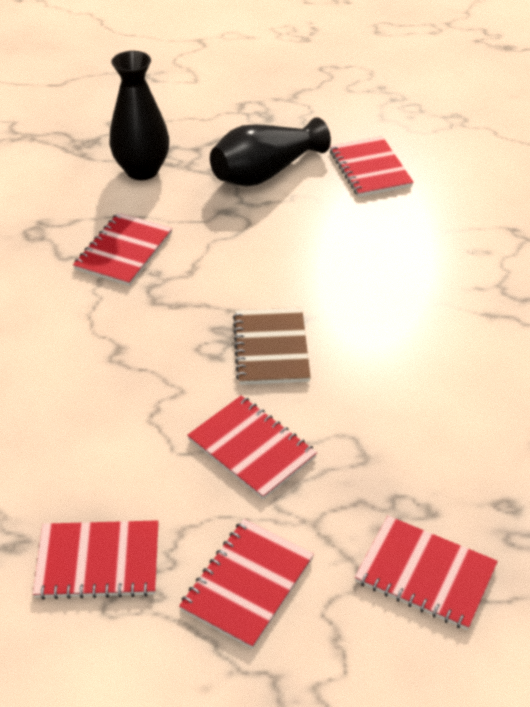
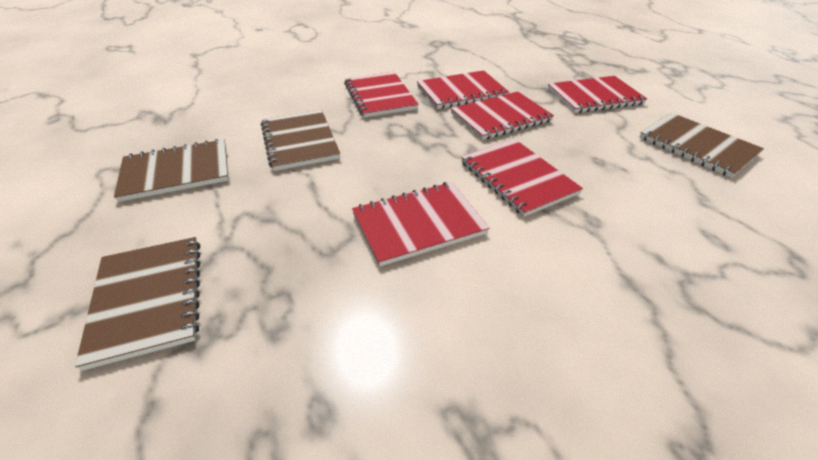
black vase: 2 -> 0
brown notebook: 1 -> 4

